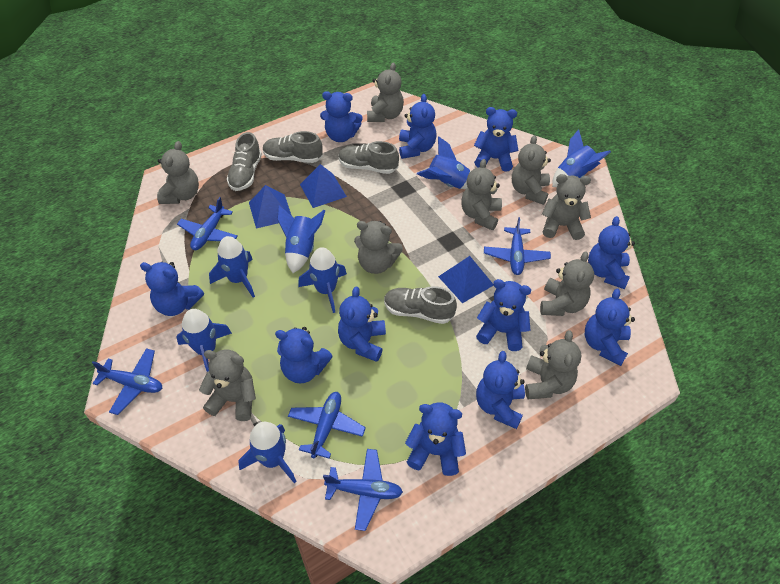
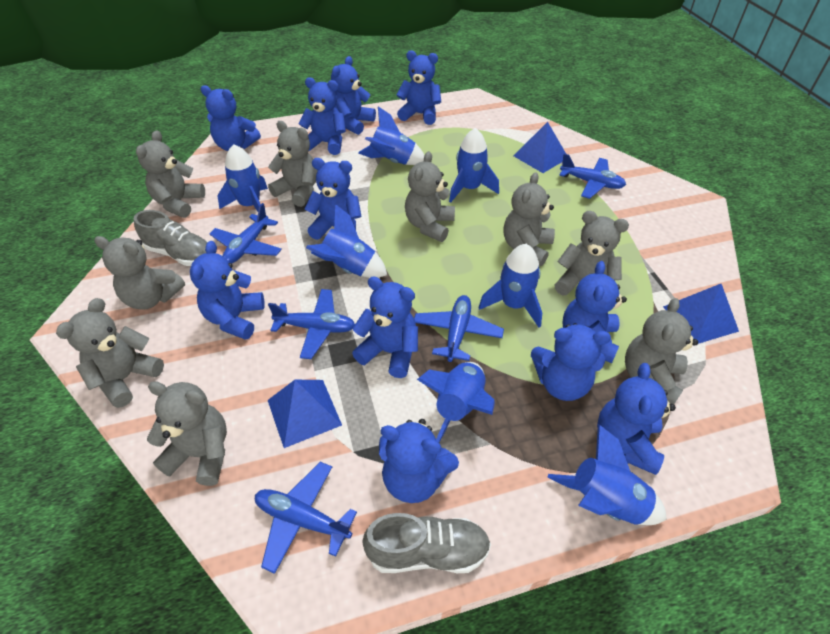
grey shoe: 4 -> 2

